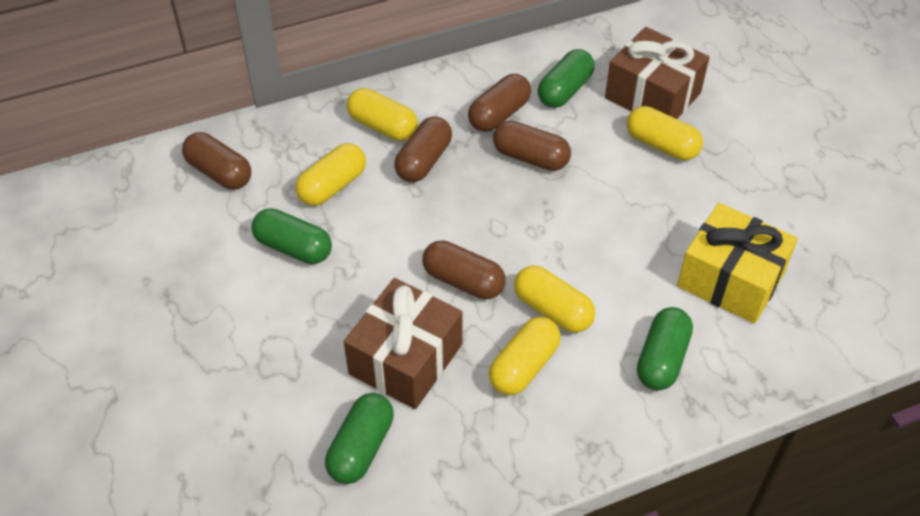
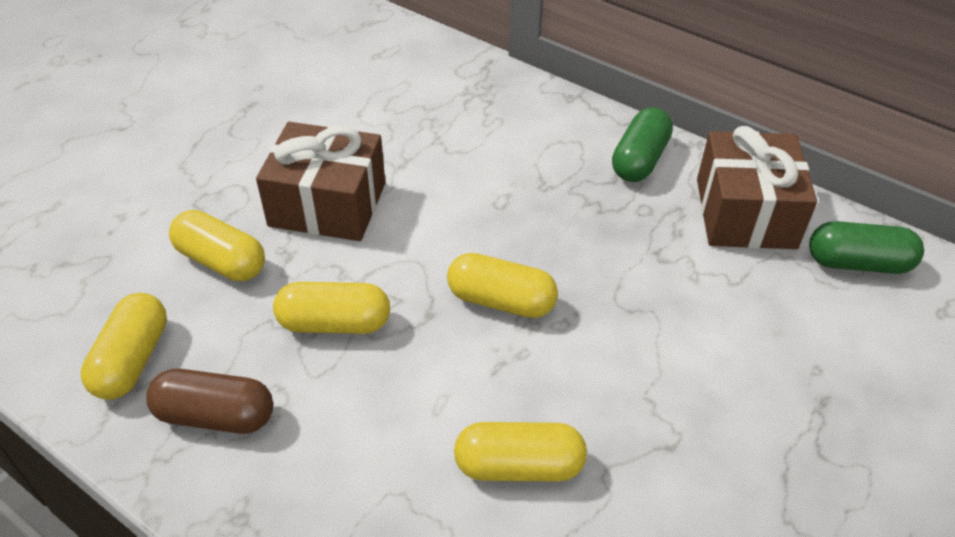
brown capsule: 5 -> 1
green capsule: 4 -> 2
yellow gift: 1 -> 0

